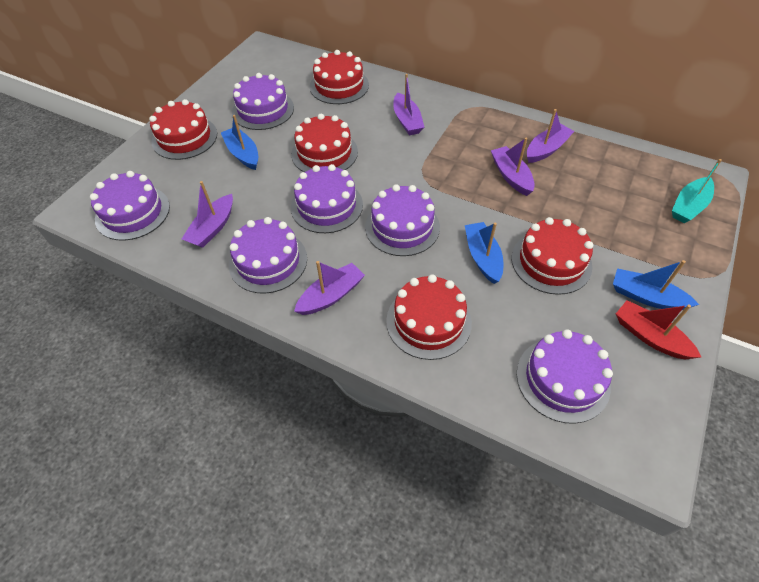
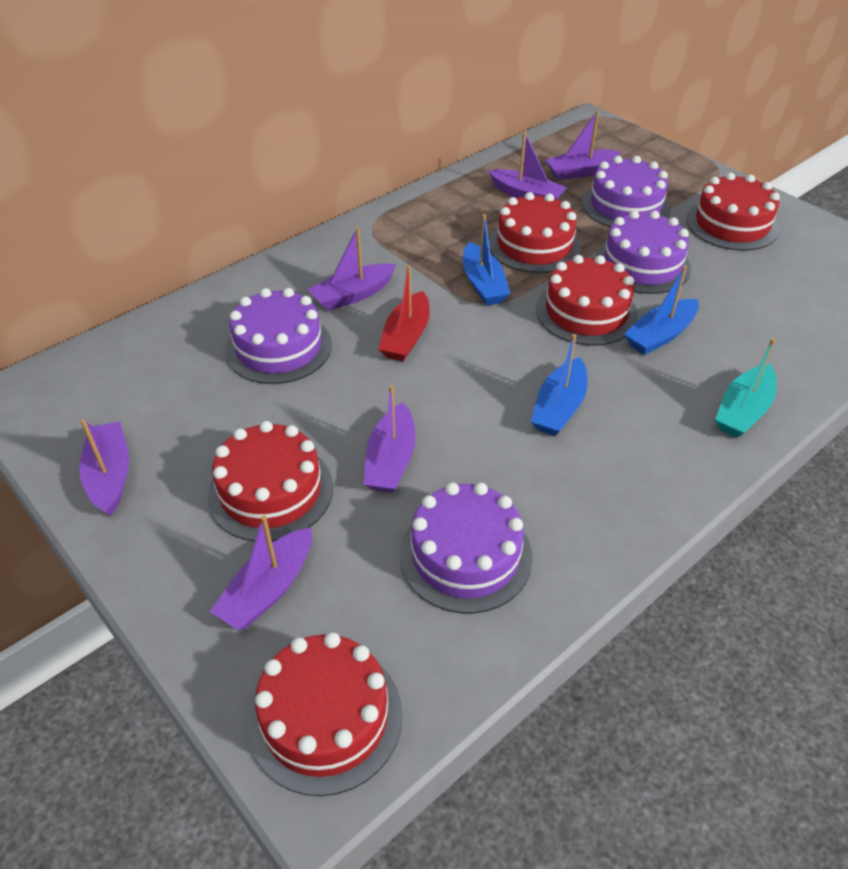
purple boat: 5 -> 6
purple cake: 6 -> 4

